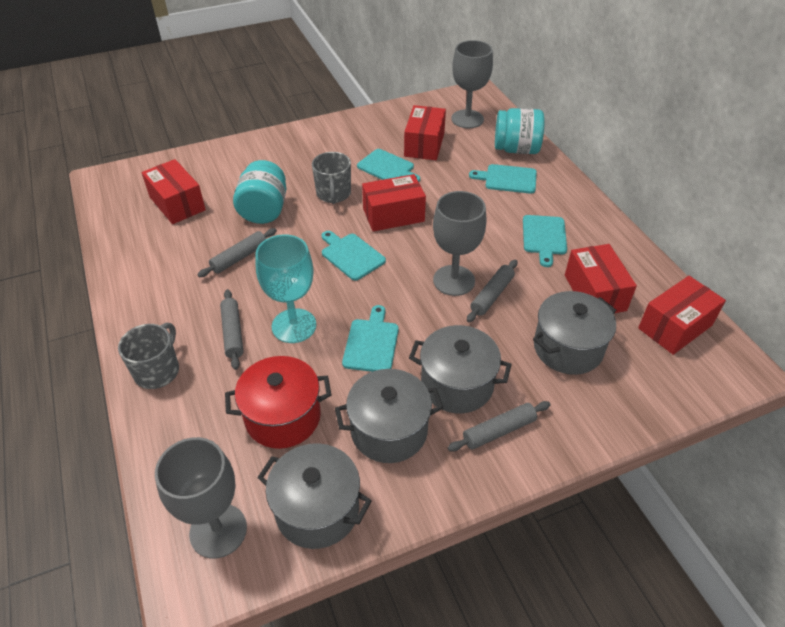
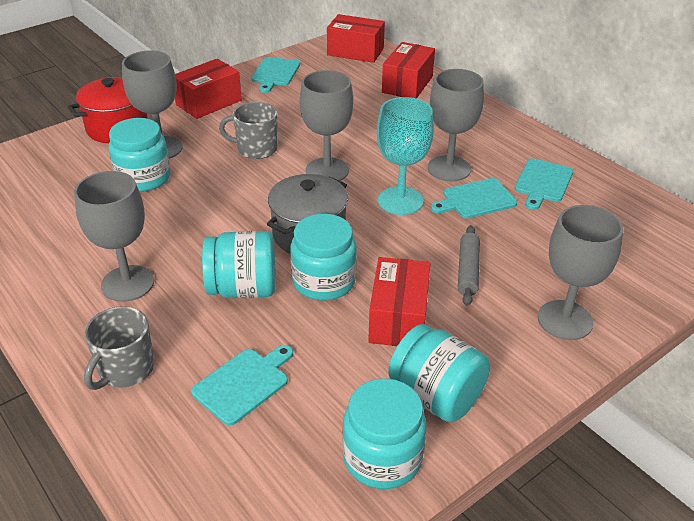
grey goblet: 3 -> 5
grey pot: 4 -> 1
grey rolling pin: 4 -> 1
red box: 5 -> 4
turquoise cutting board: 5 -> 4
turquoise jar: 2 -> 5

